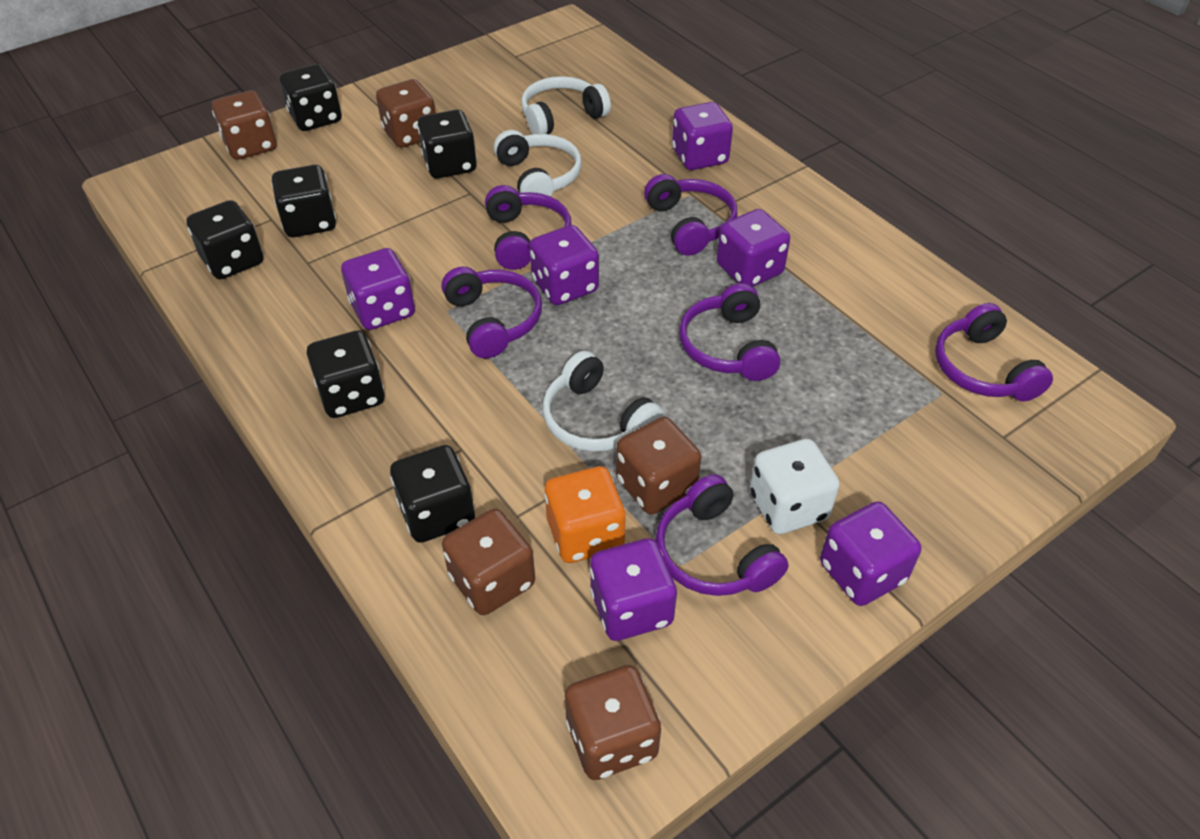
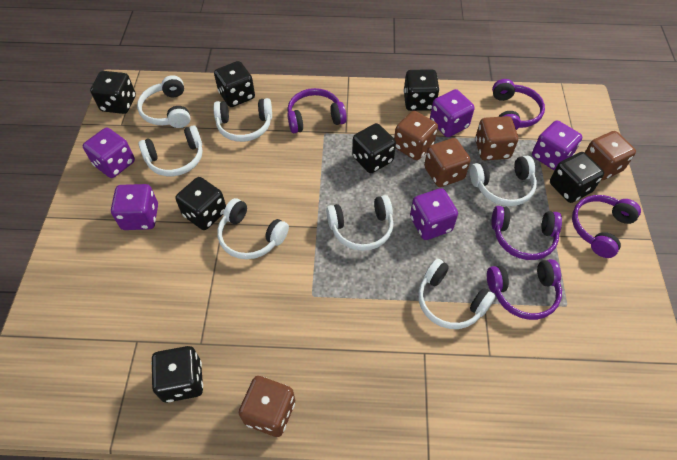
black dice: 6 -> 7
orange dice: 1 -> 0
purple dice: 6 -> 5
purple headphones: 6 -> 5
white dice: 1 -> 0
white headphones: 3 -> 7

